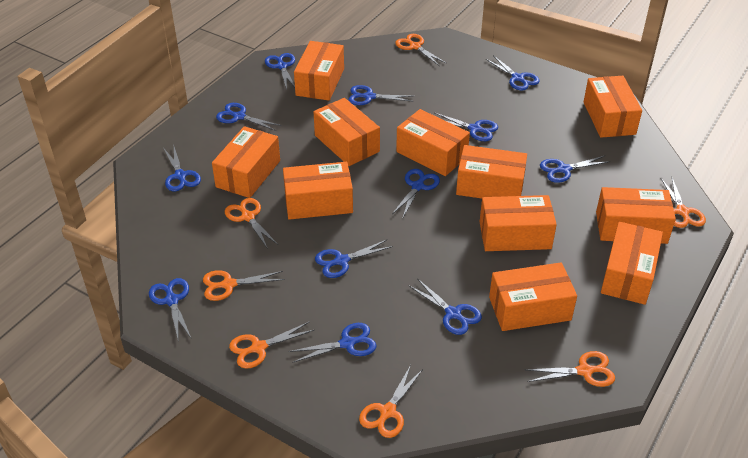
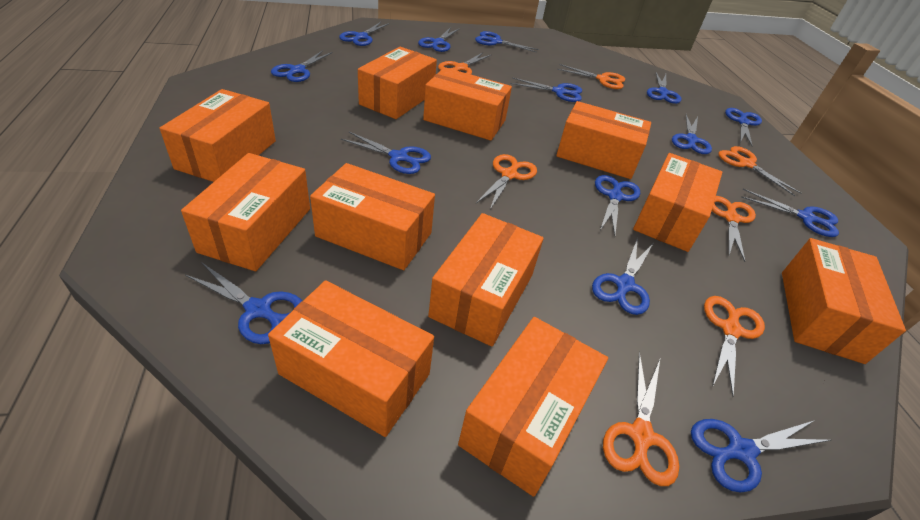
blue scissors: 12 -> 14

